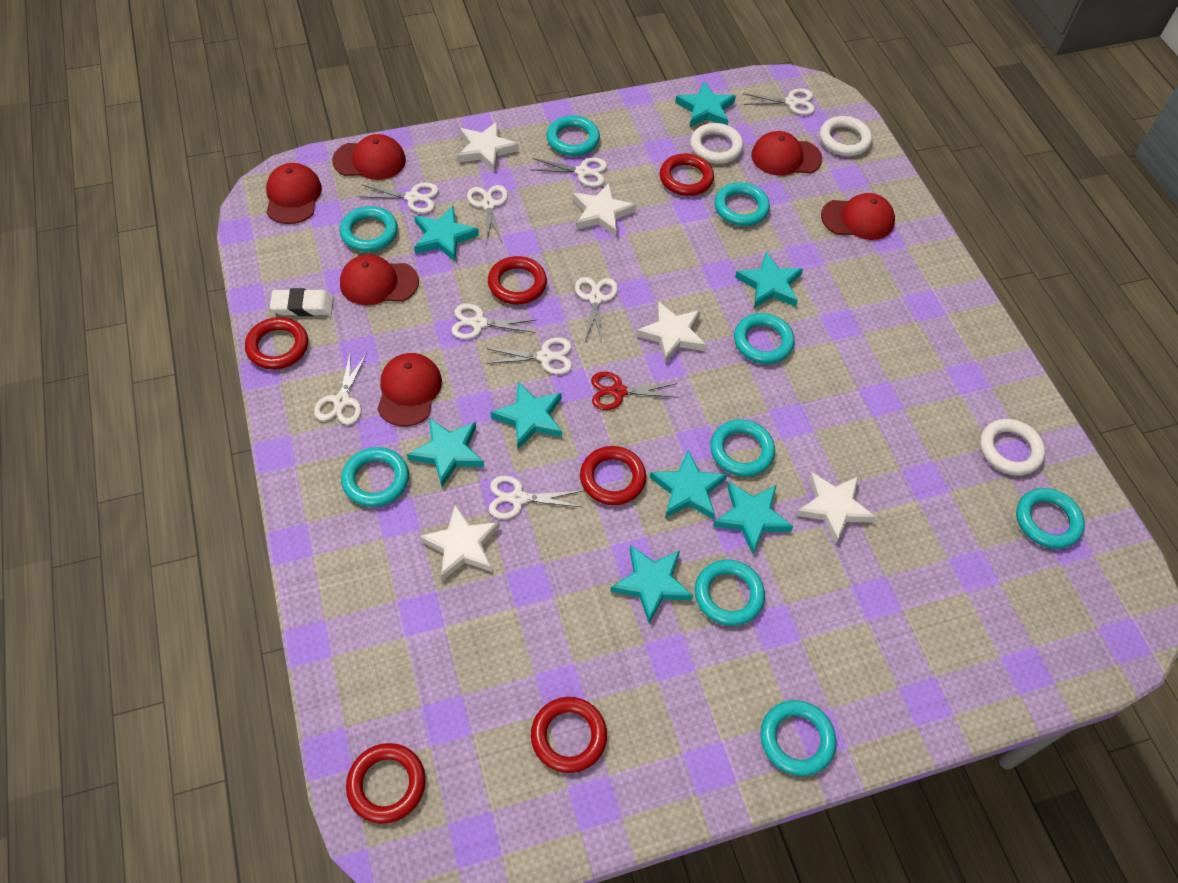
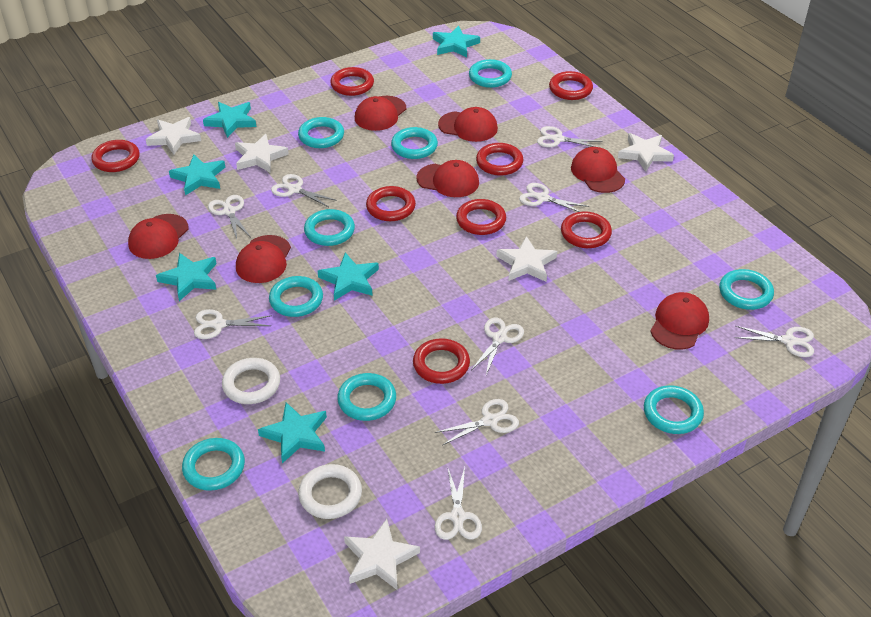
red cap: 6 -> 7
red ring: 6 -> 8
red scissors: 1 -> 0
turquoise star: 8 -> 6
white eraser: 1 -> 0
white ring: 3 -> 2

